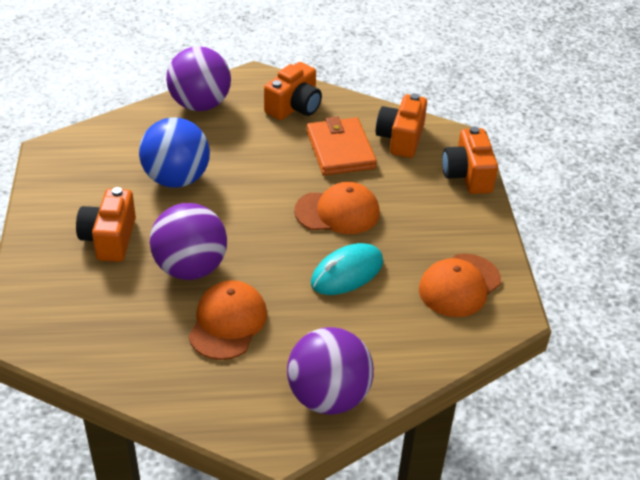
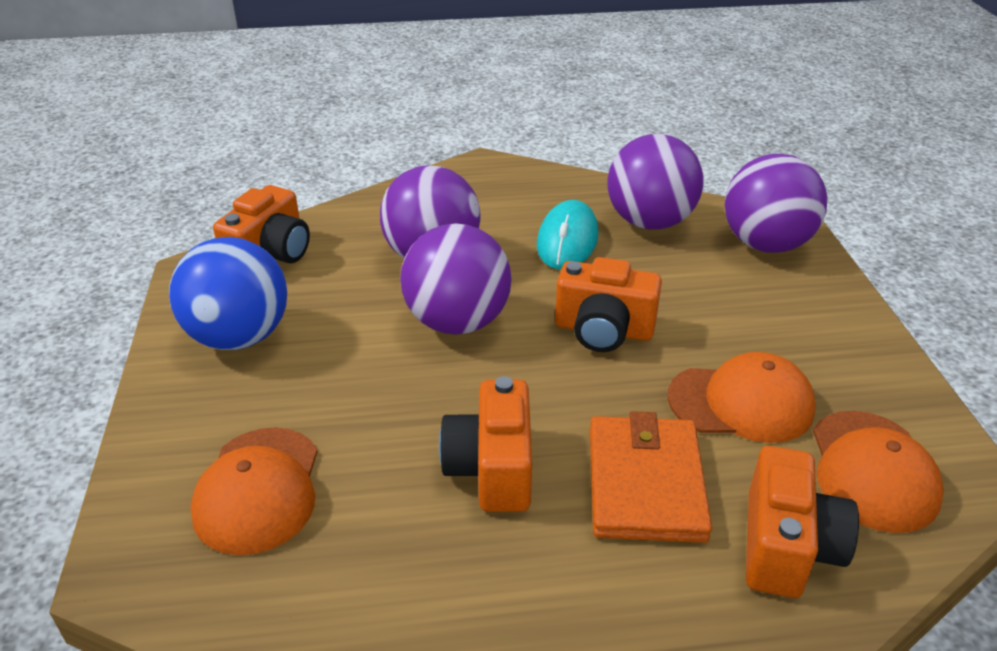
purple ball: 3 -> 4

